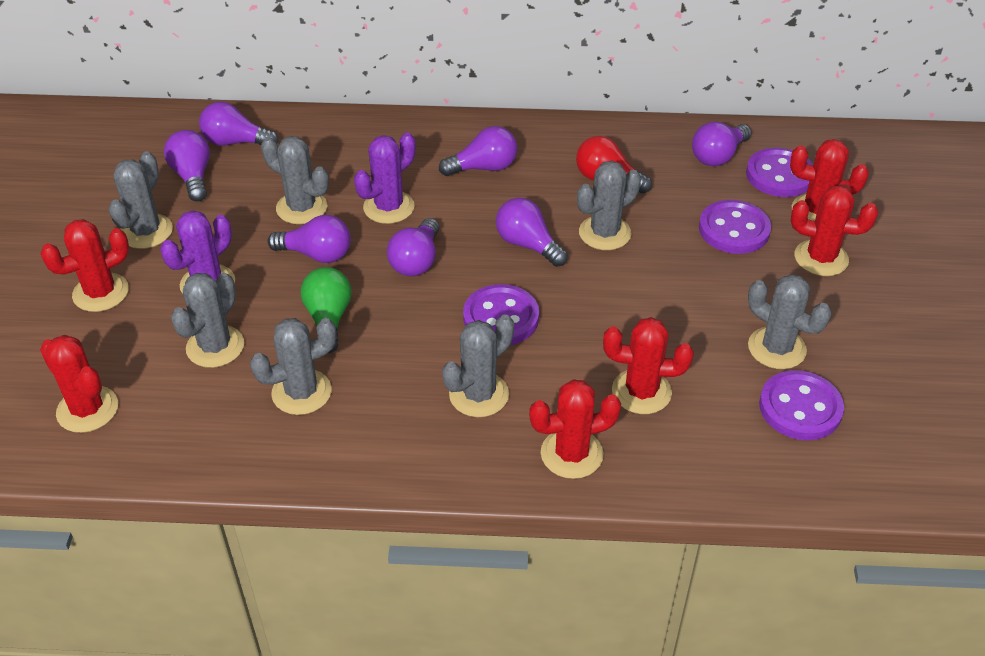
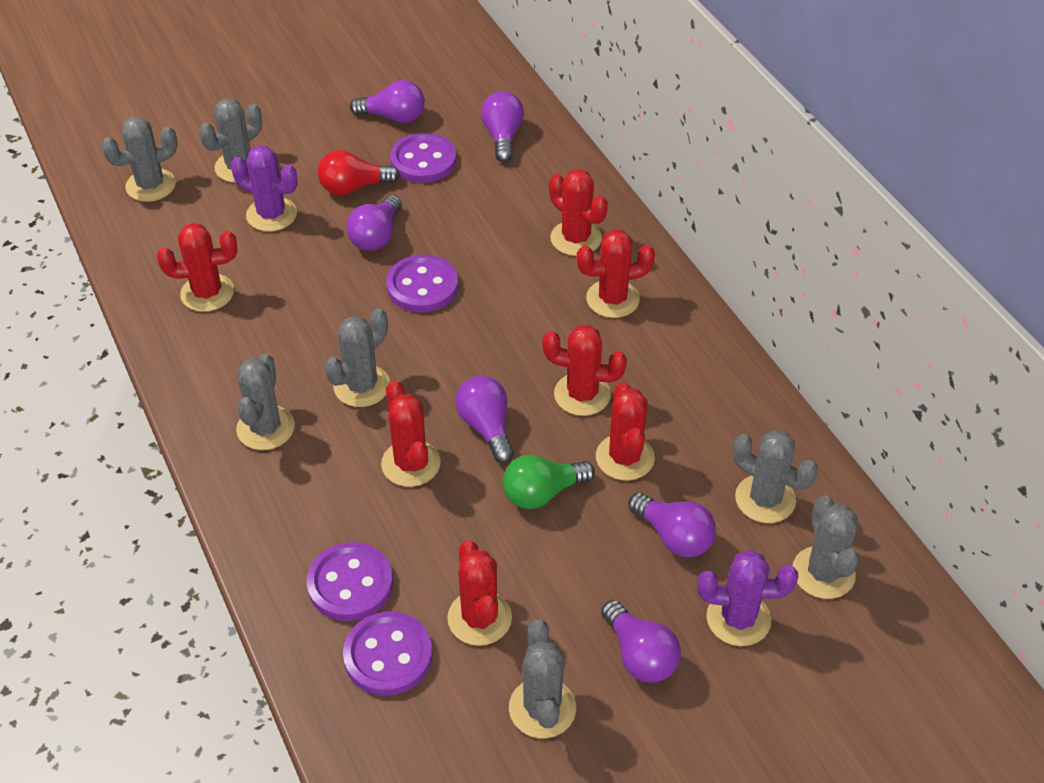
purple light bulb: 7 -> 6
red cactus: 6 -> 7

